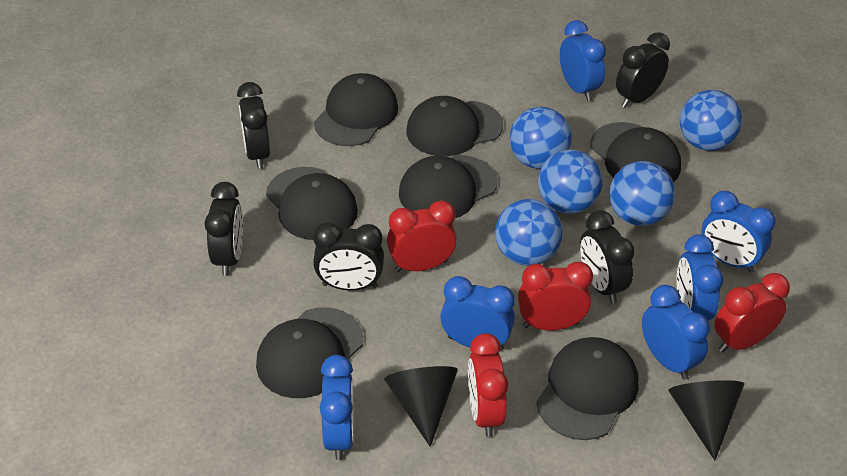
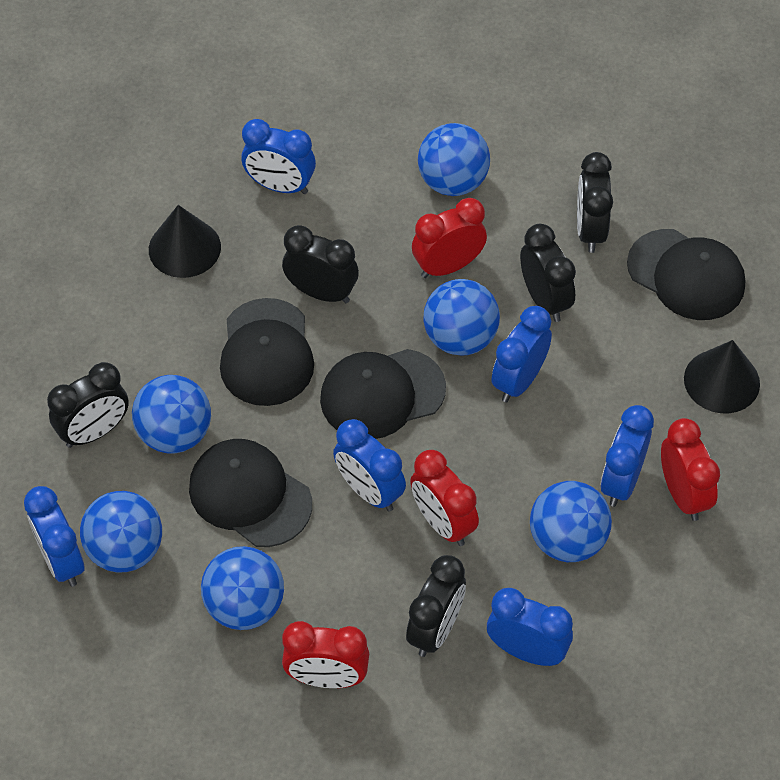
black cap: 7 -> 4
blue ball: 5 -> 6

